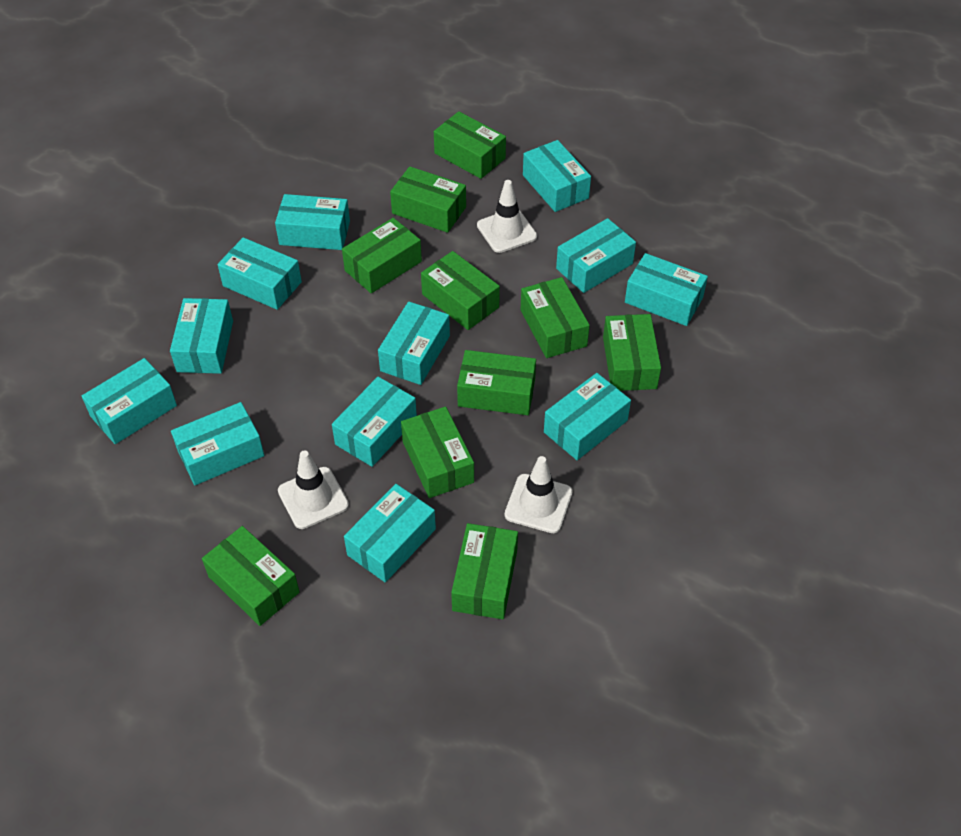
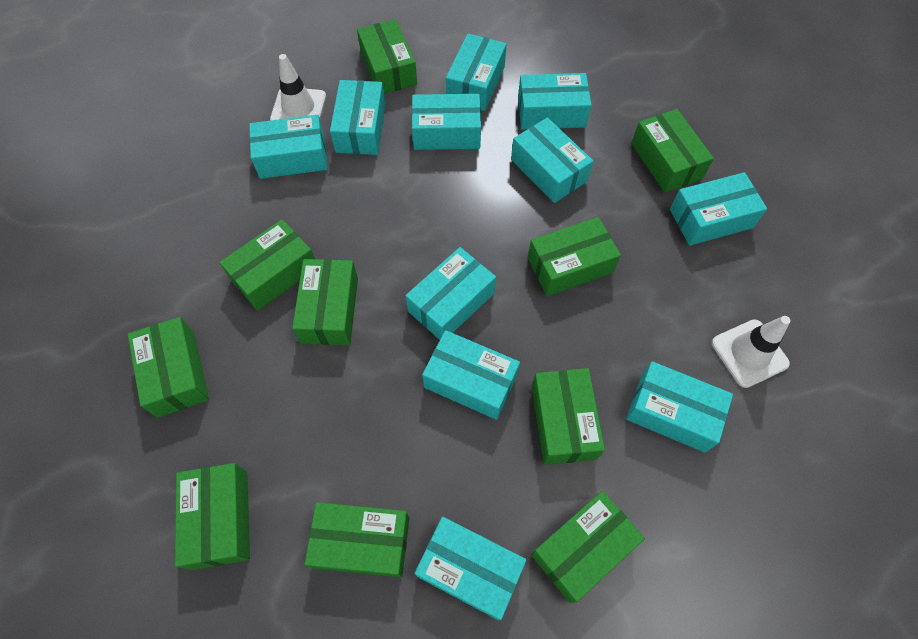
turquoise box: 12 -> 11
white traffic cone: 3 -> 2

